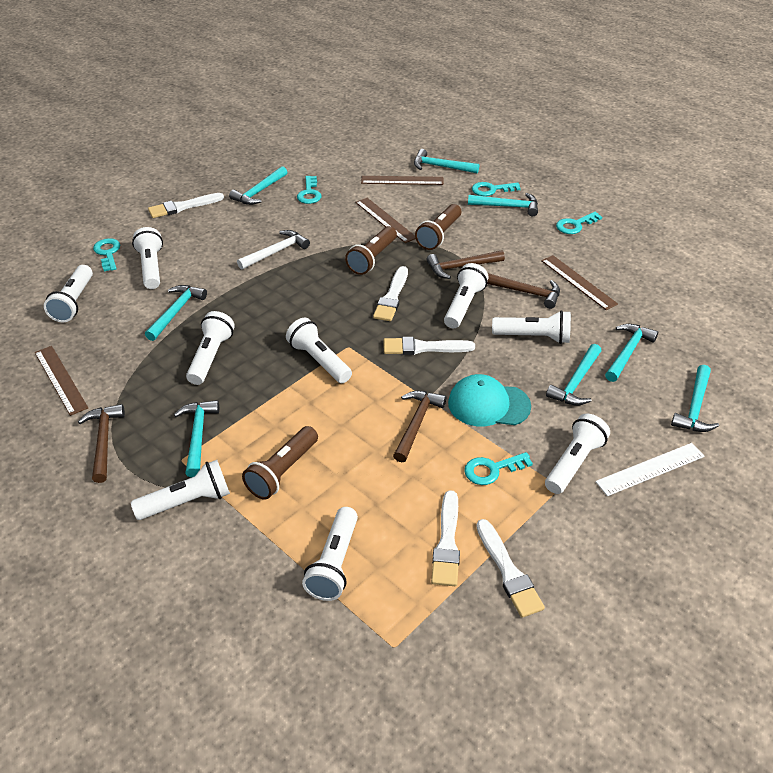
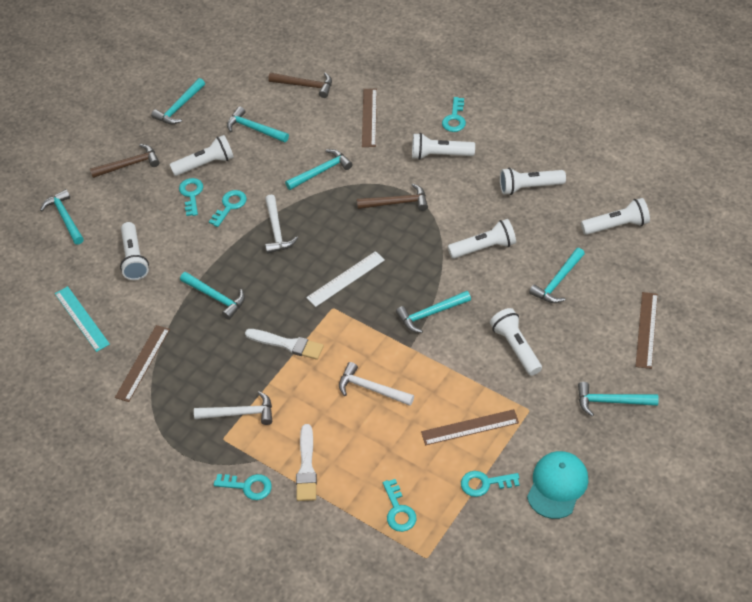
brown flashlight: 3 -> 0
brown hammer: 4 -> 3
turquoise key: 5 -> 6
turquoise ruler: 0 -> 1
white brush: 5 -> 2
white flashlight: 9 -> 7
white hammer: 1 -> 3

